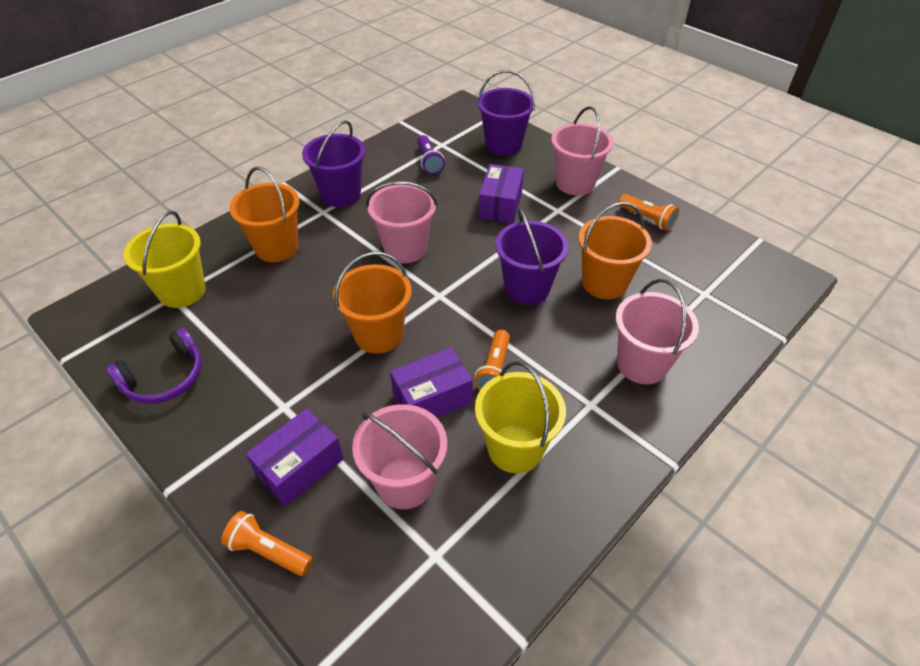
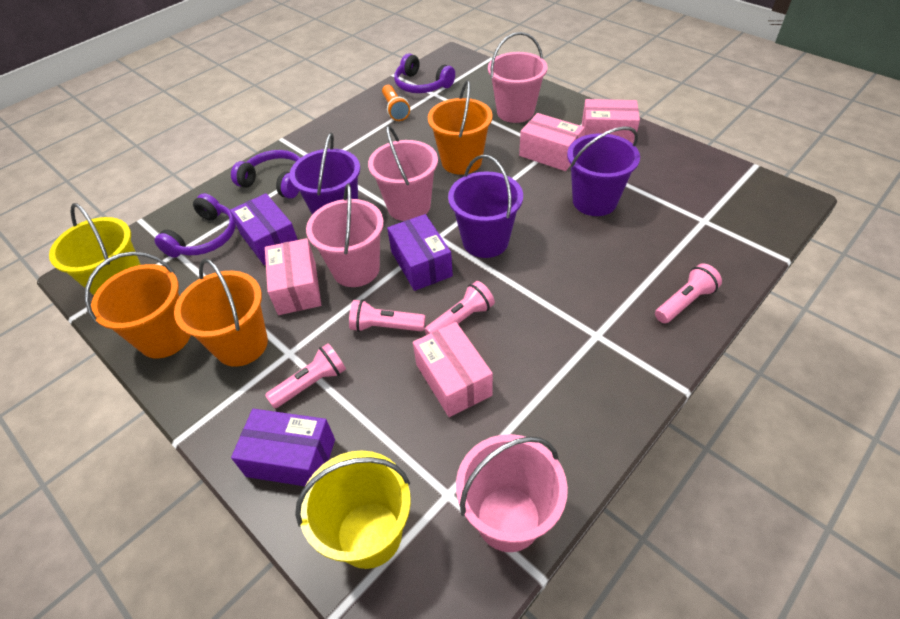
orange flashlight: 3 -> 1
pink box: 0 -> 4
pink flashlight: 0 -> 4
purple flashlight: 1 -> 0
purple headphones: 1 -> 3

